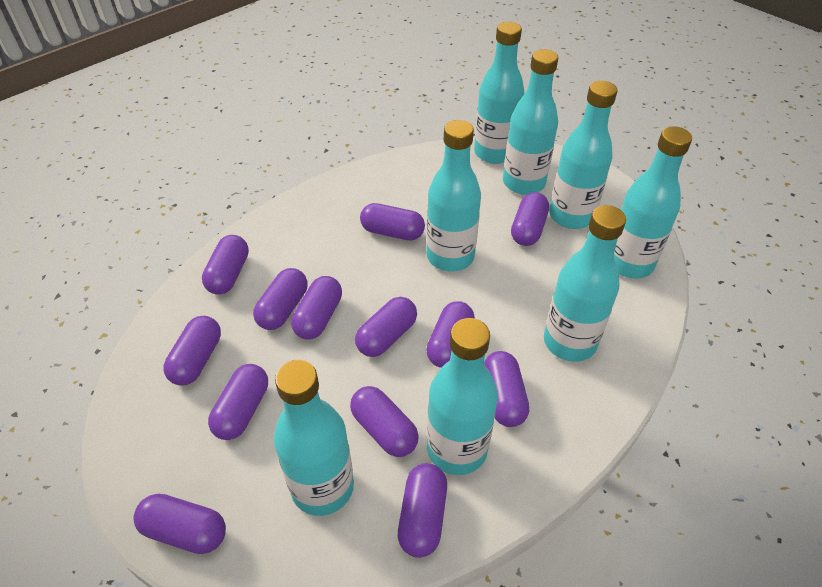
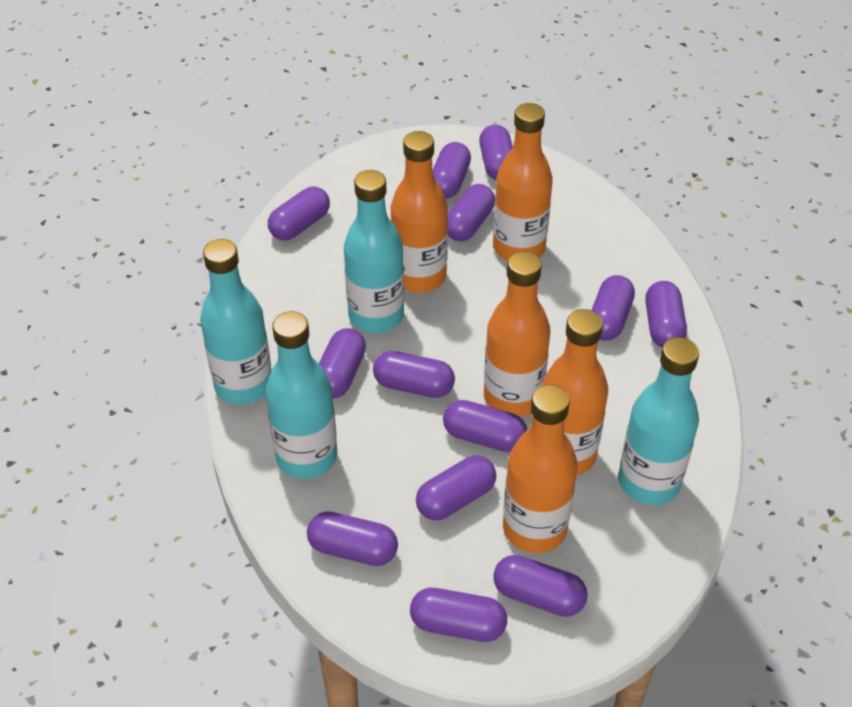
orange bottle: 0 -> 5
turquoise bottle: 8 -> 4

